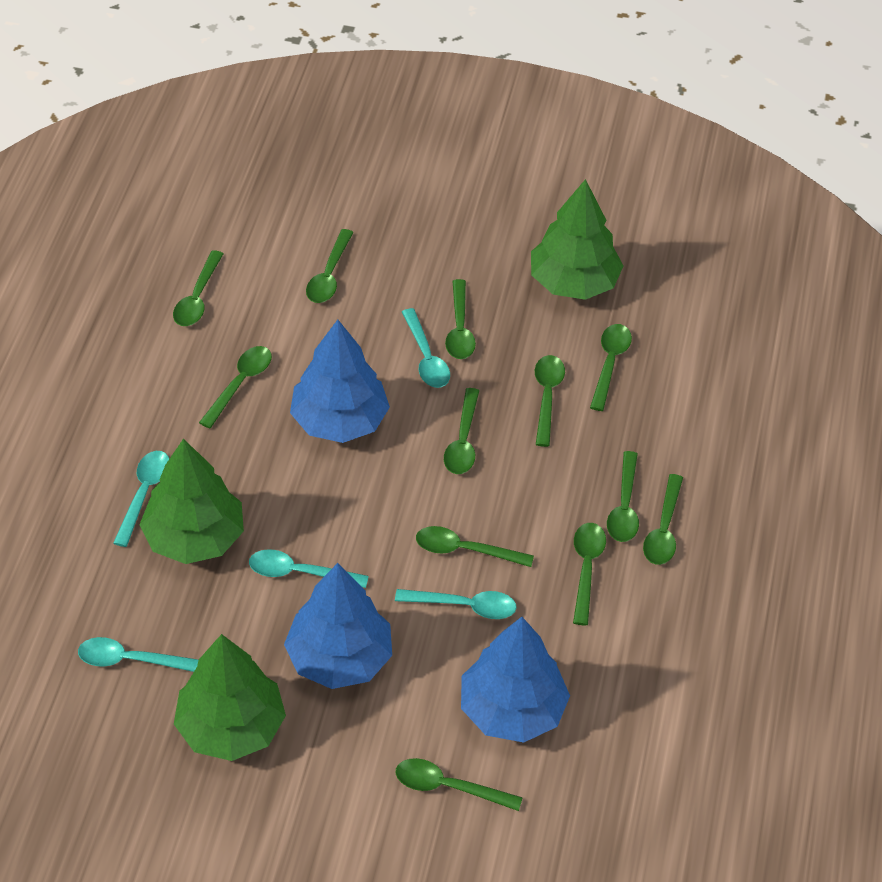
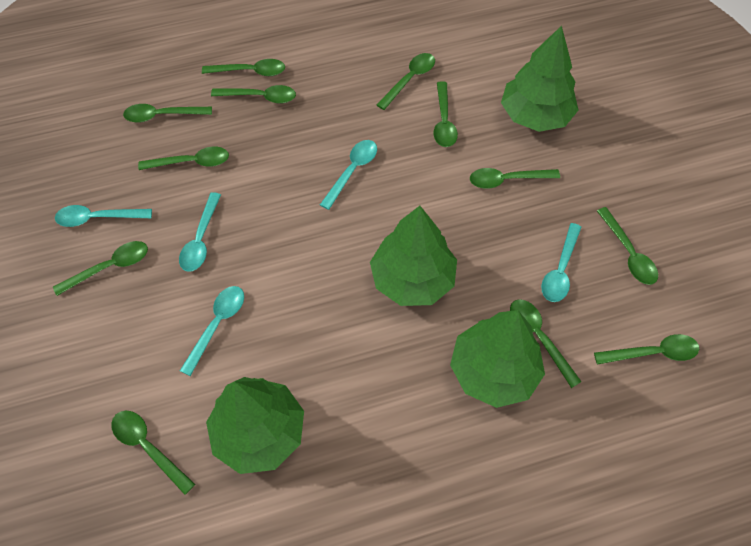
blue tree: 3 -> 0
green tree: 3 -> 4

